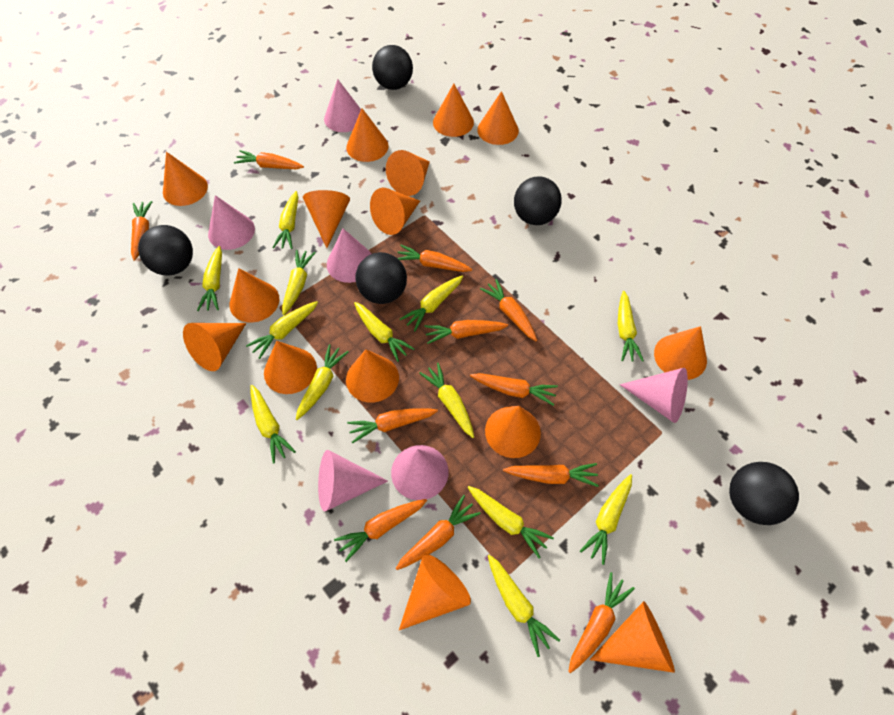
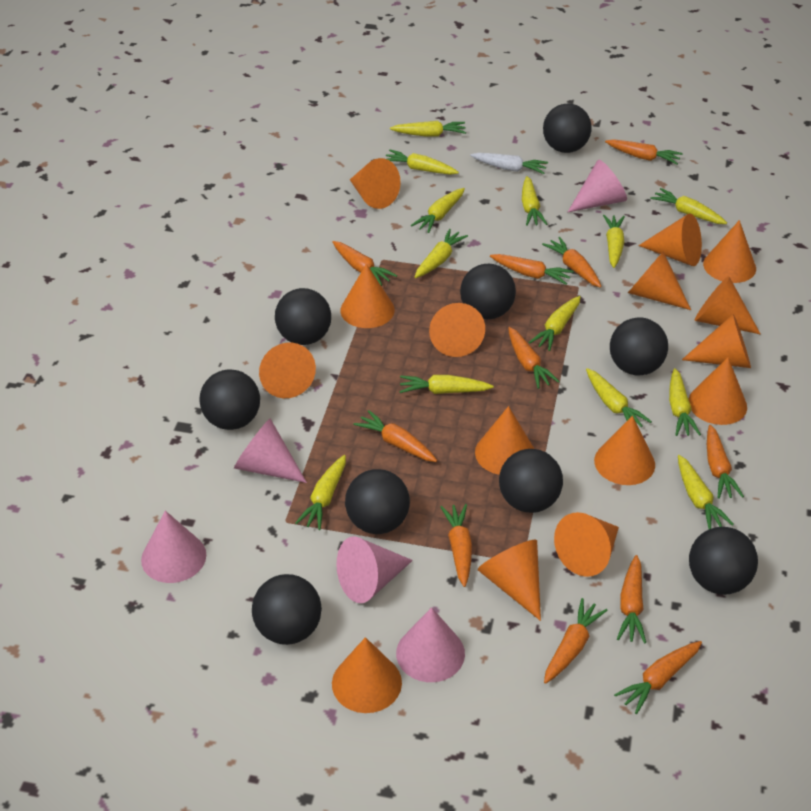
black ball: 5 -> 9
pink cone: 6 -> 5
white carrot: 0 -> 1

